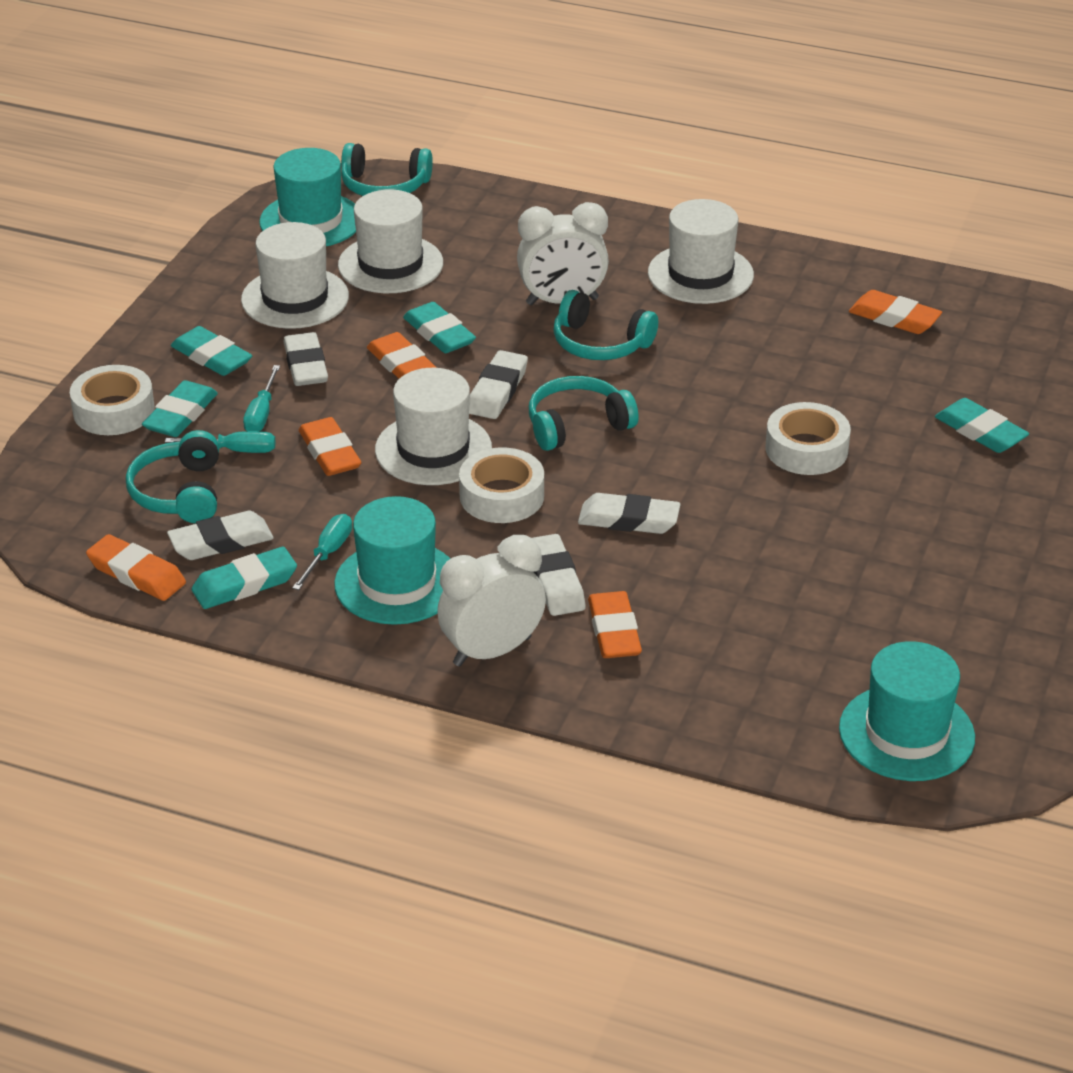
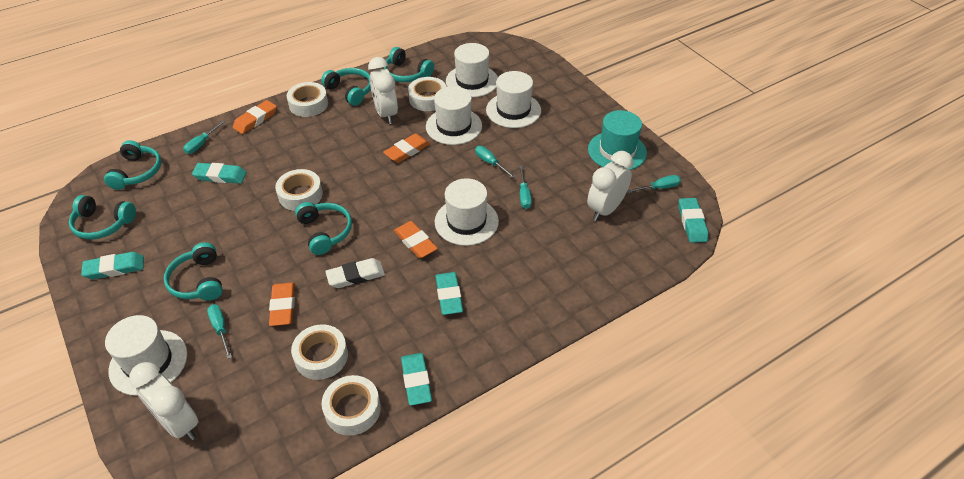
orange eraser: 5 -> 4
turquoise hat: 3 -> 1
turquoise headphones: 4 -> 6
turquoise screwdriver: 3 -> 5
white clock: 2 -> 3
white eraser: 5 -> 1
white hat: 4 -> 5
white tape: 3 -> 5

